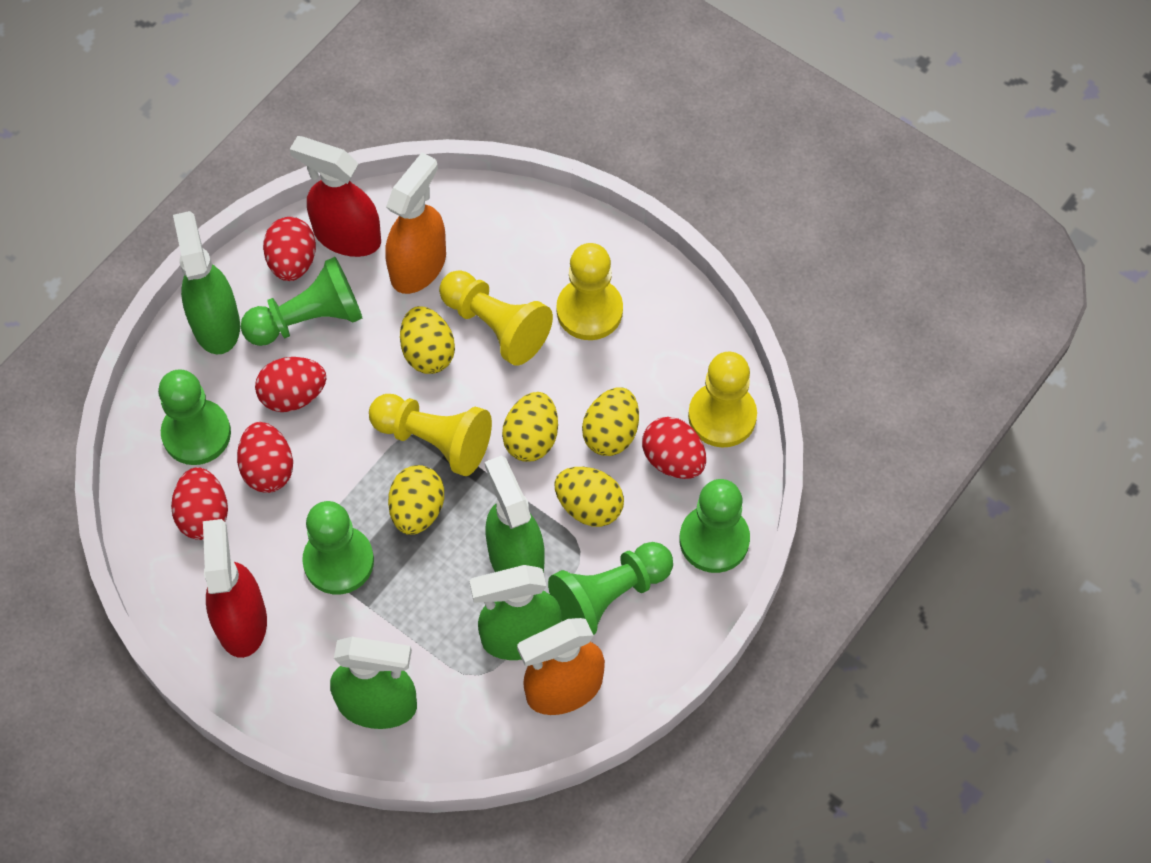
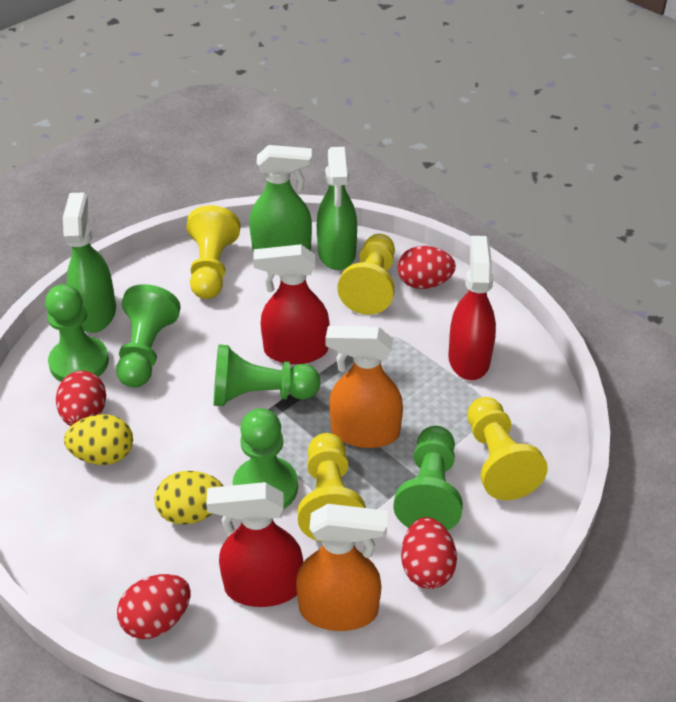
green spray bottle: 4 -> 3
red egg: 5 -> 4
red spray bottle: 2 -> 3
yellow egg: 5 -> 2

